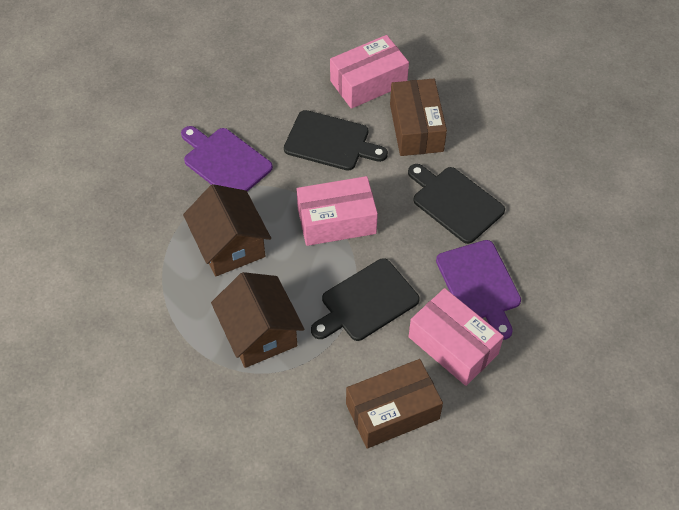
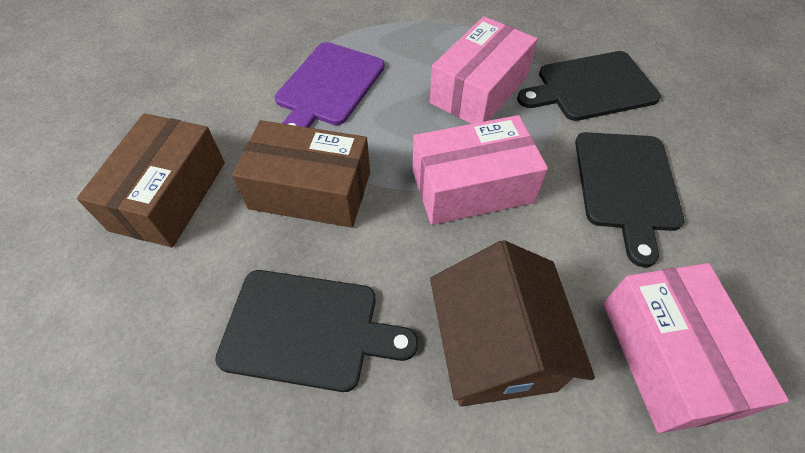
brown house: 2 -> 1
purple cutting board: 2 -> 1

